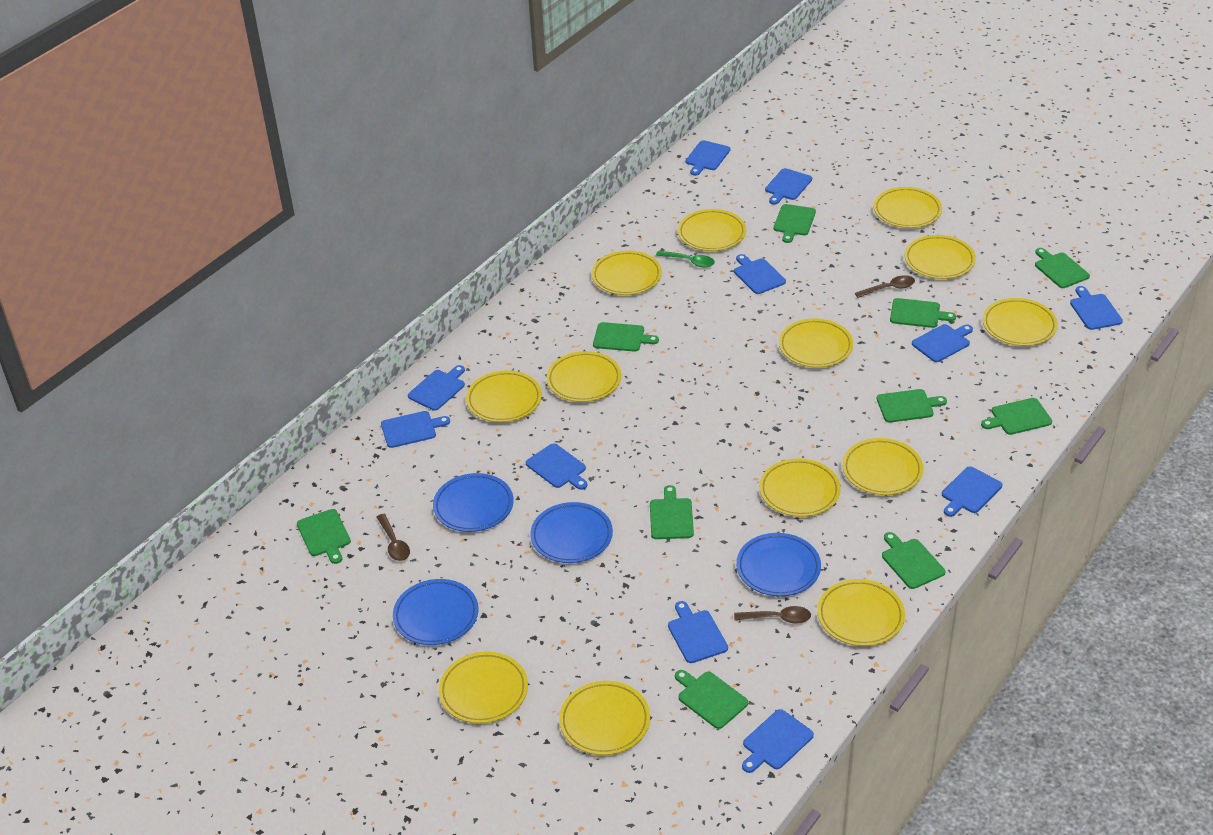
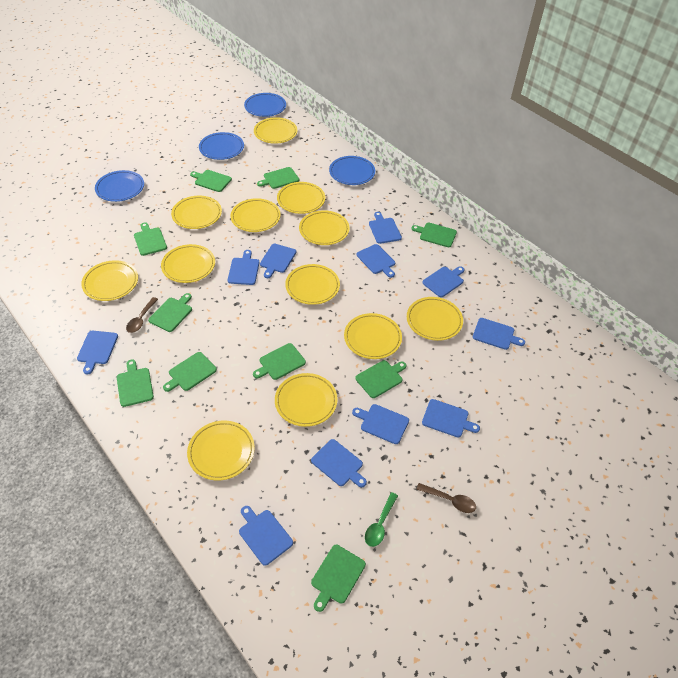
brown spoon: 3 -> 2
yellow plate: 13 -> 12

